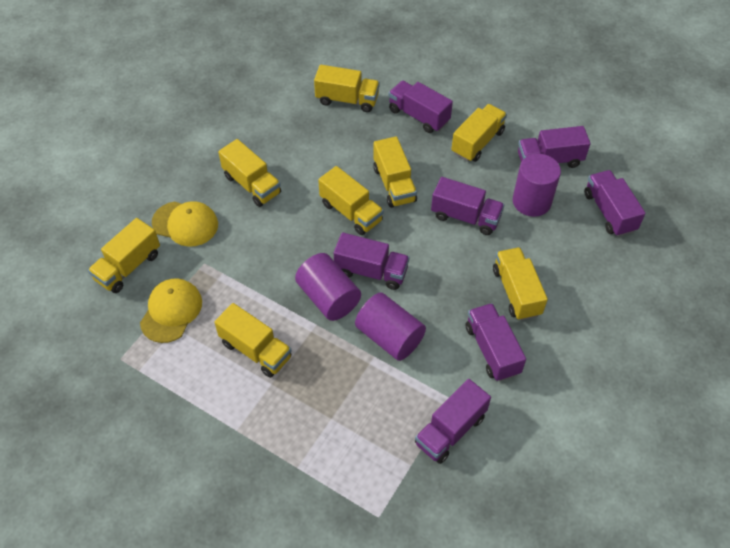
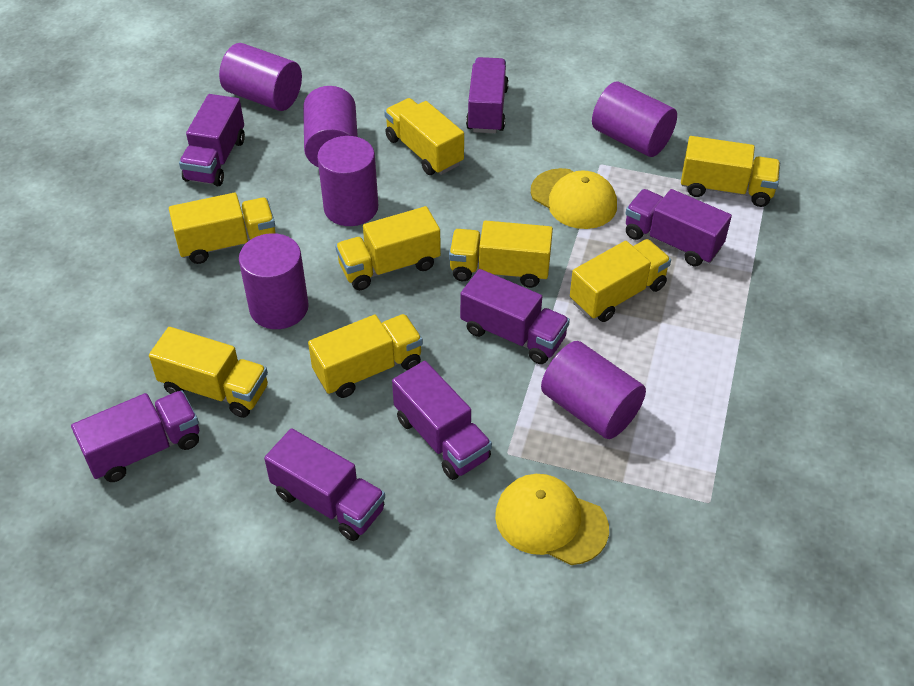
purple cylinder: 3 -> 6

